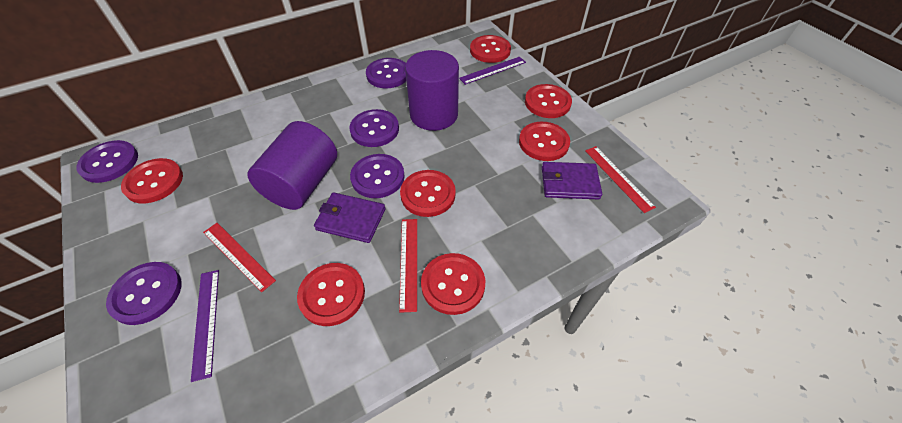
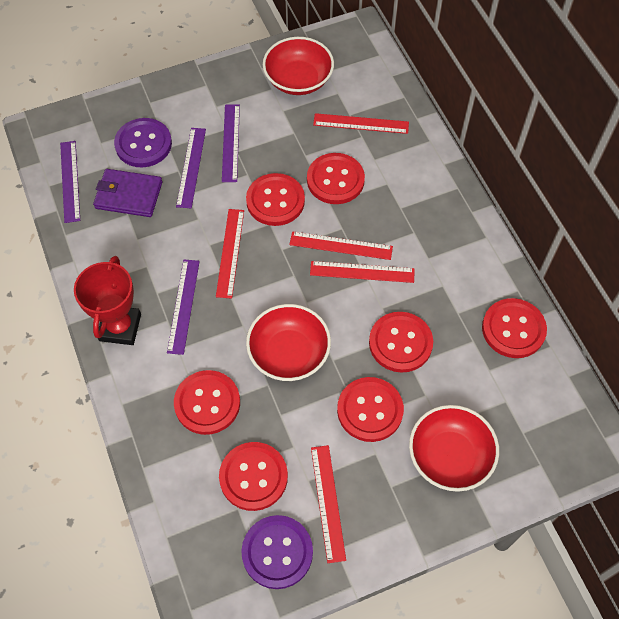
purple button: 5 -> 2
purple cylinder: 2 -> 0
purple ruler: 2 -> 4
purple wallet: 2 -> 1
red bowl: 0 -> 3
red ruler: 3 -> 5
red trophy: 0 -> 1

